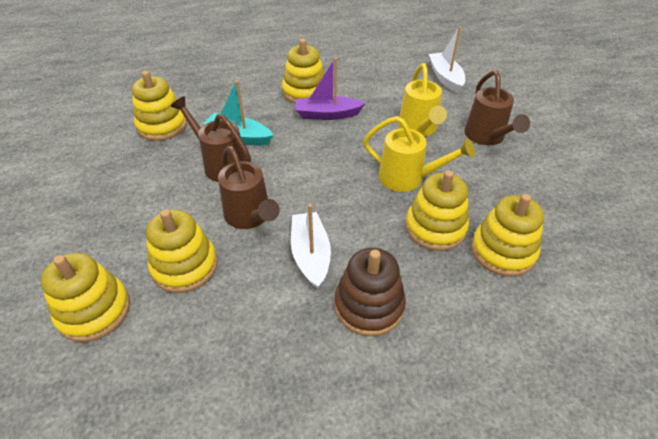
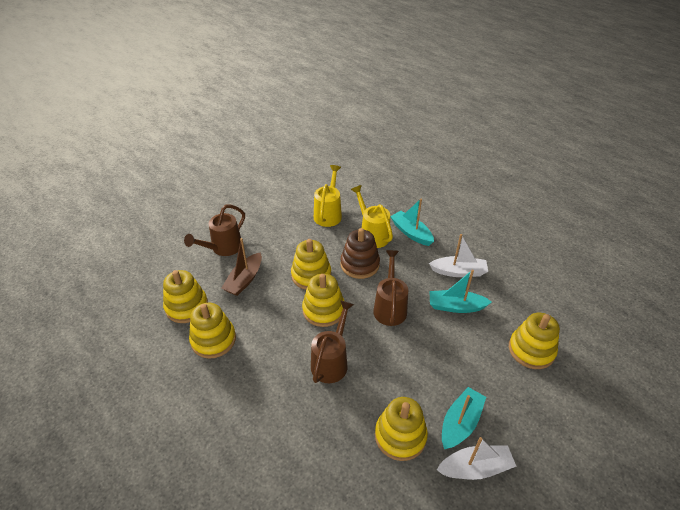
brown boat: 0 -> 1
purple boat: 1 -> 0
turquoise boat: 1 -> 3

